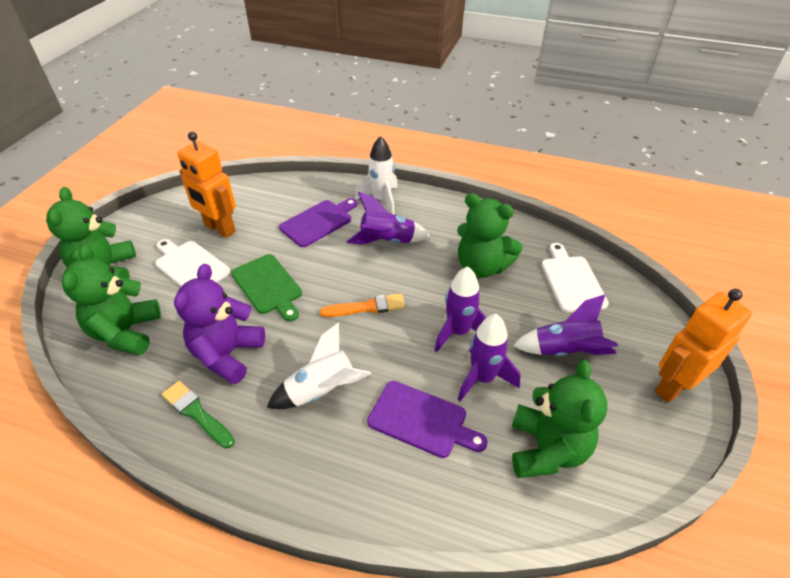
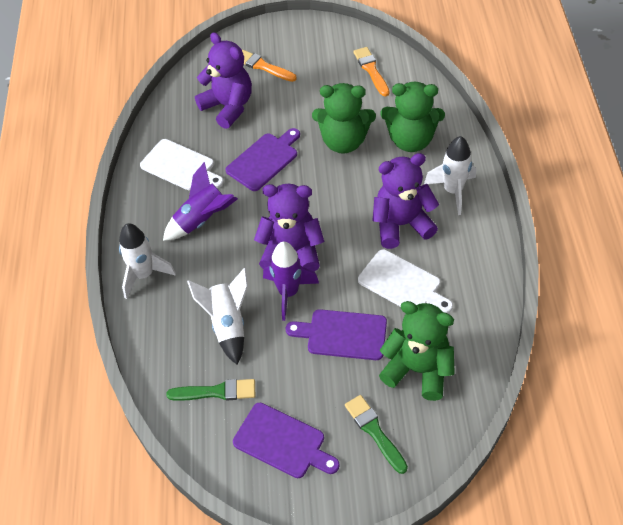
green brush: 1 -> 2
green cutting board: 1 -> 0
green teddy bear: 4 -> 3
orange brush: 1 -> 2
orange robot: 2 -> 0
purple cutting board: 2 -> 3
purple rocket: 4 -> 2
purple teddy bear: 1 -> 3
white rocket: 2 -> 3

